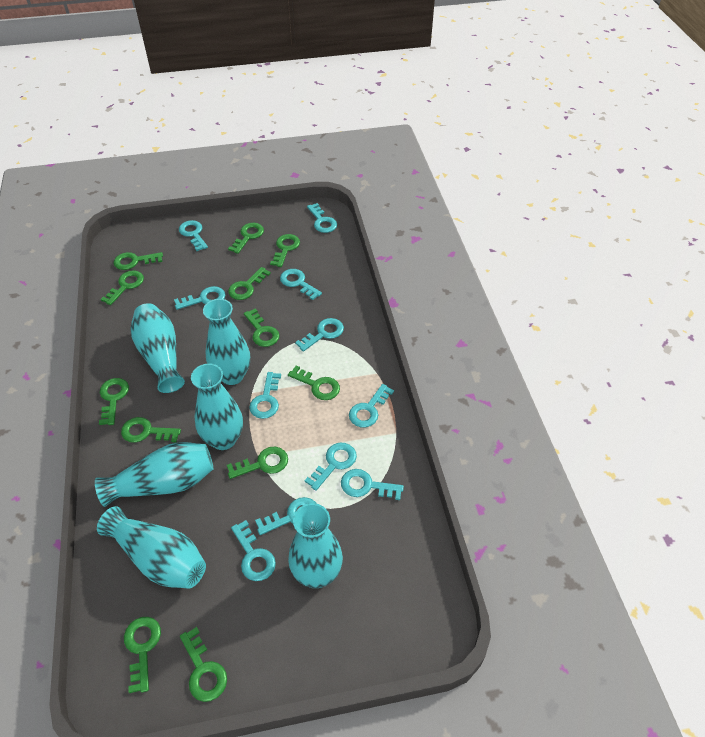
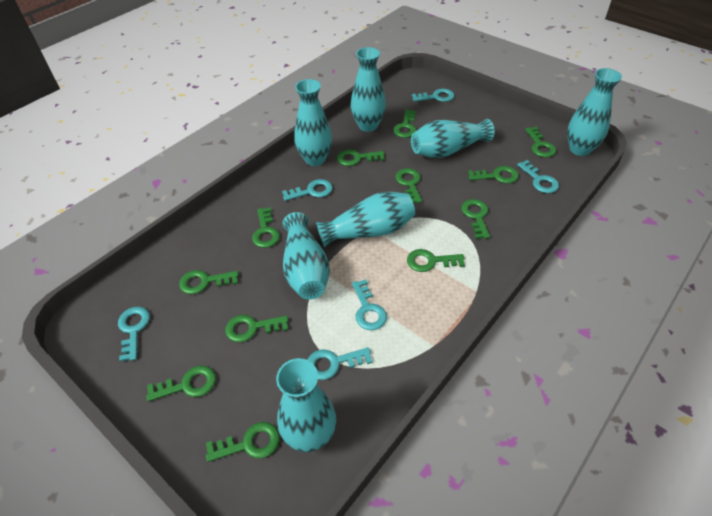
turquoise key: 11 -> 6
turquoise vase: 6 -> 7

